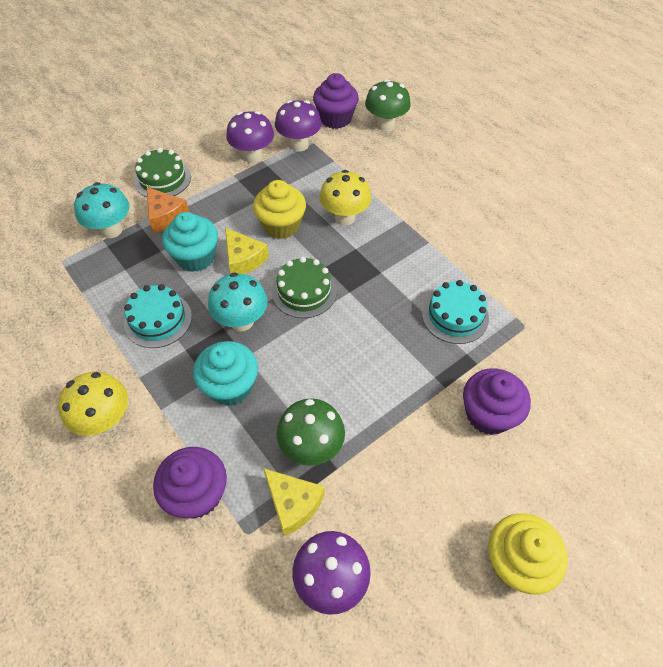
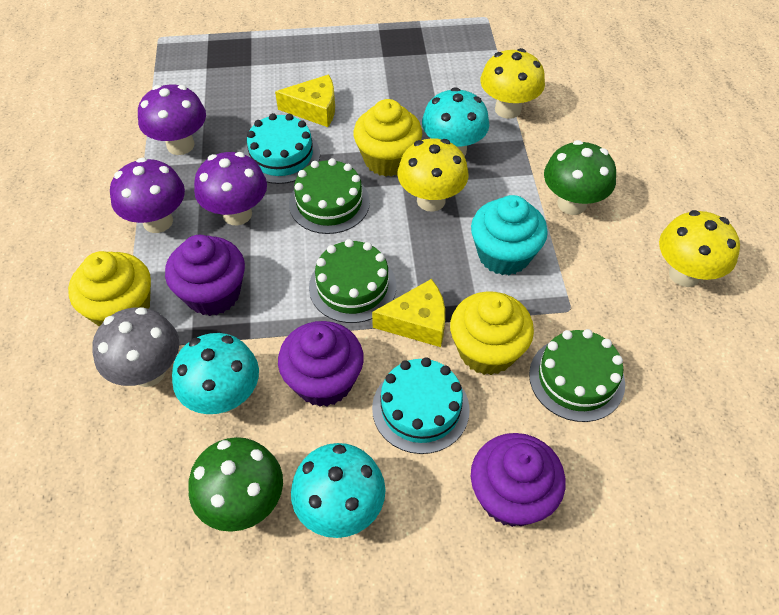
green cake: 2 -> 3
grey mushroom: 0 -> 1
orange cheese: 1 -> 0
turquoise cupcake: 2 -> 1
turquoise mushroom: 2 -> 3
yellow cupcake: 2 -> 3
yellow mushroom: 2 -> 3

